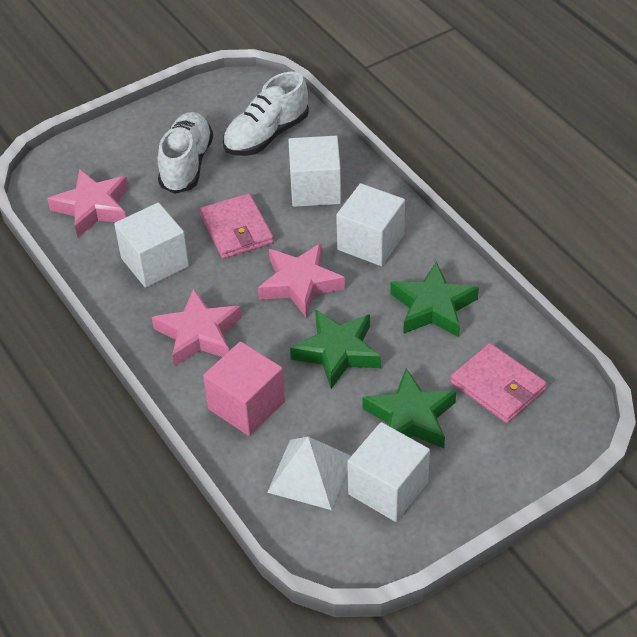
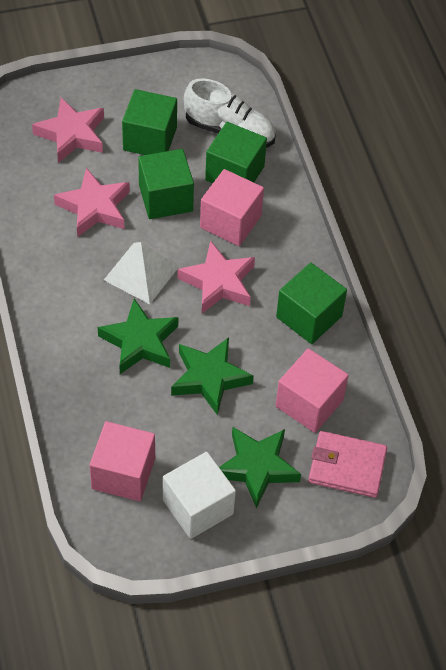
green cube: 0 -> 4
pink cube: 1 -> 3
pink wallet: 2 -> 1
white cube: 4 -> 1
white shoe: 2 -> 1

